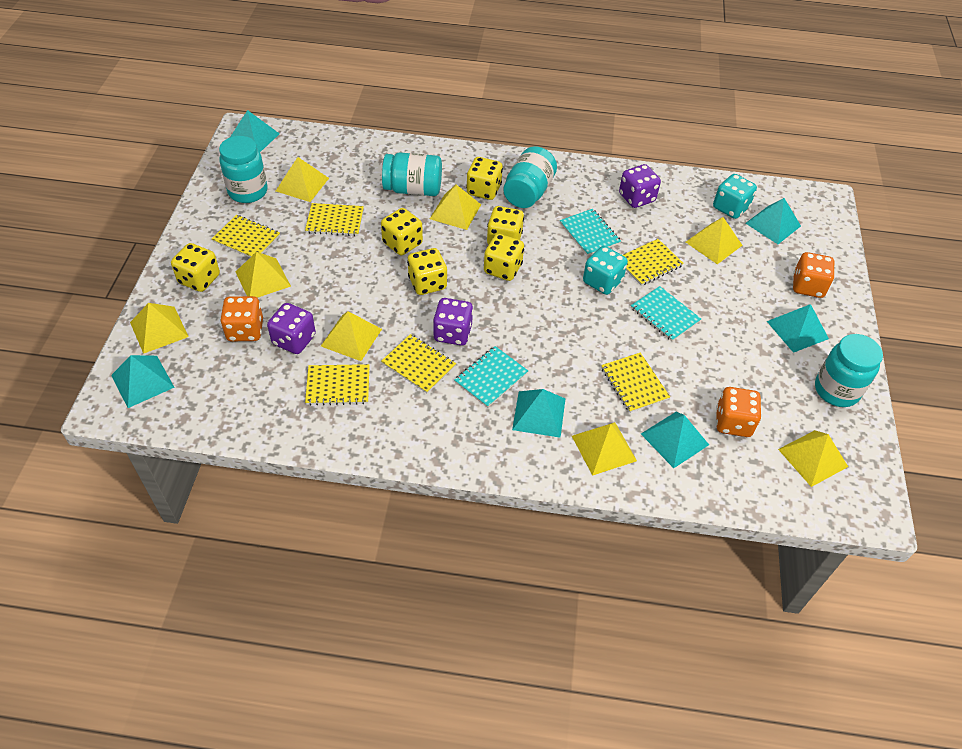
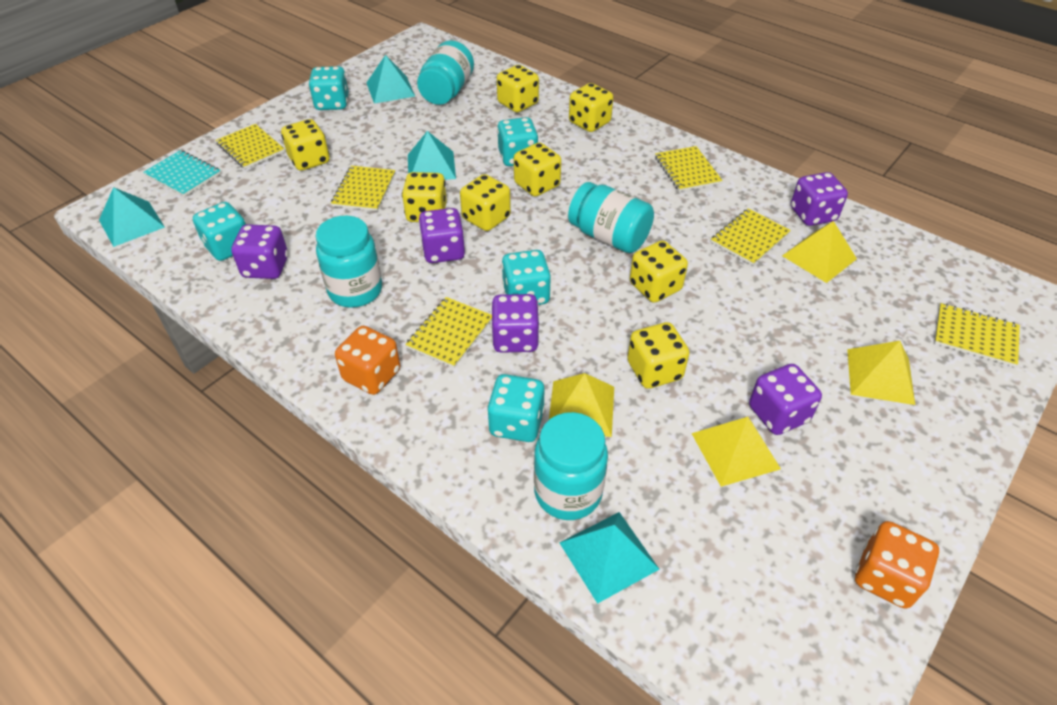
orange dice: 3 -> 2
purple dice: 3 -> 5
turquoise dice: 2 -> 5
turquoise notebook: 3 -> 1
turquoise pyramid: 6 -> 4
yellow dice: 6 -> 8
yellow pyramid: 8 -> 4

